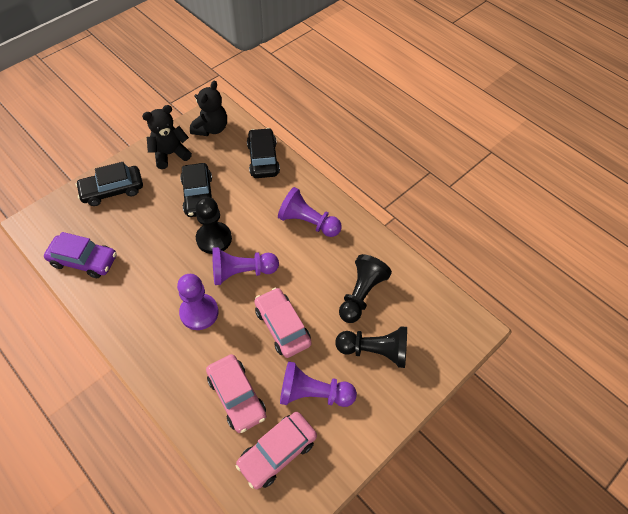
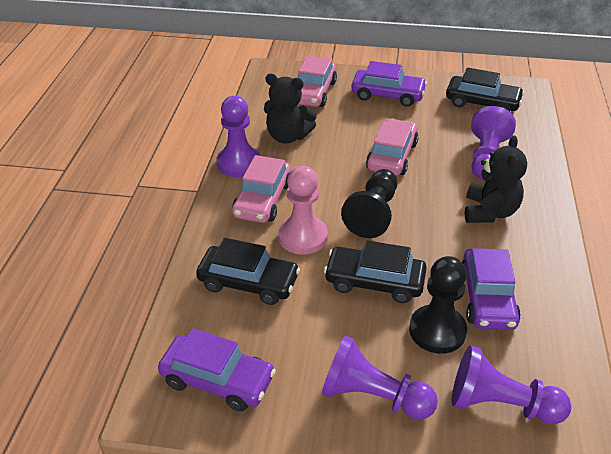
black pawn: 3 -> 2
pink pawn: 0 -> 1
purple car: 1 -> 3

